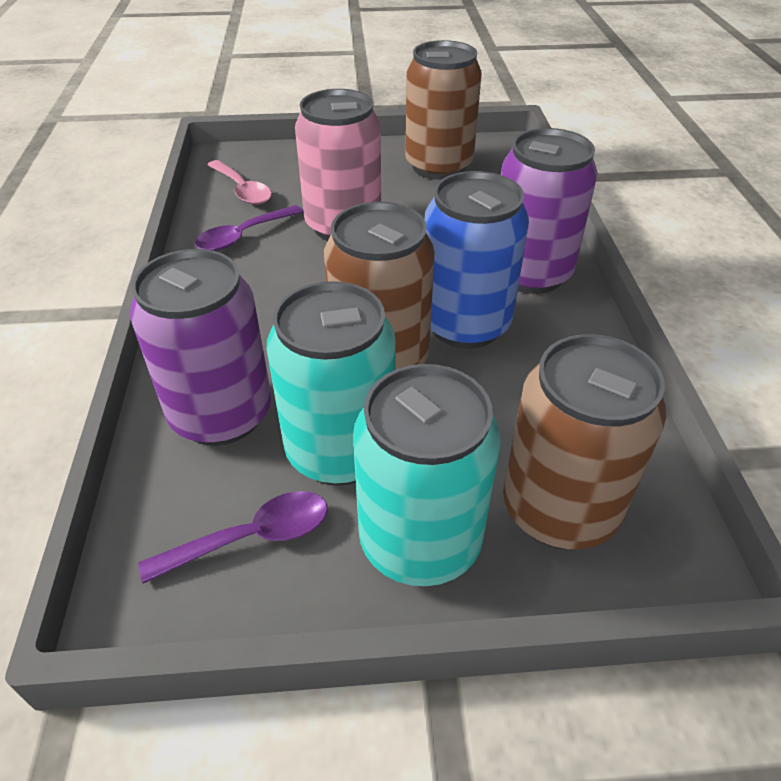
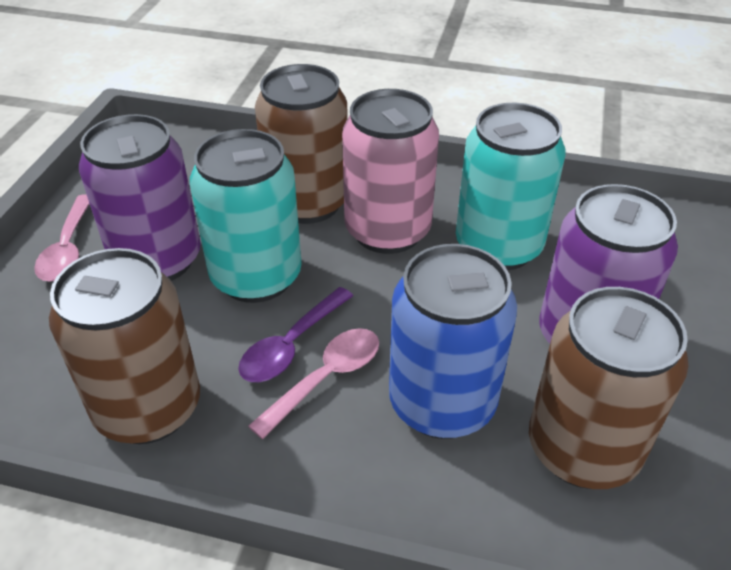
pink spoon: 1 -> 2
purple spoon: 2 -> 1

